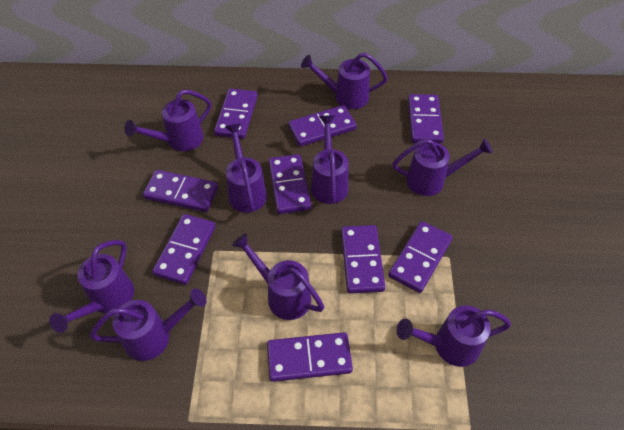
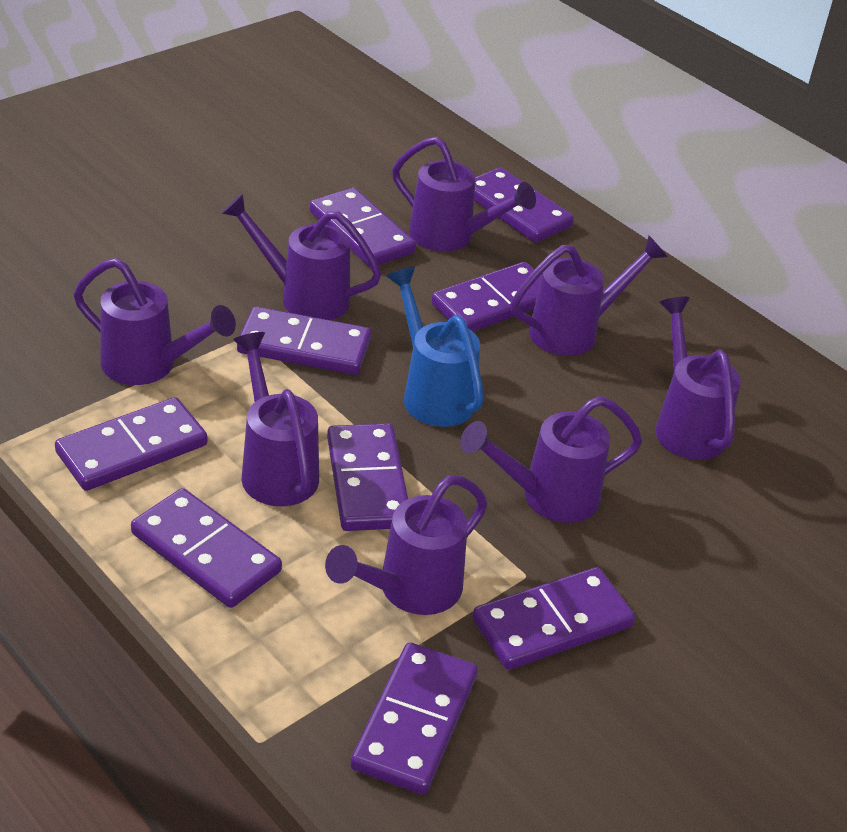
blue watering can: 0 -> 1
purple watering can: 9 -> 8

